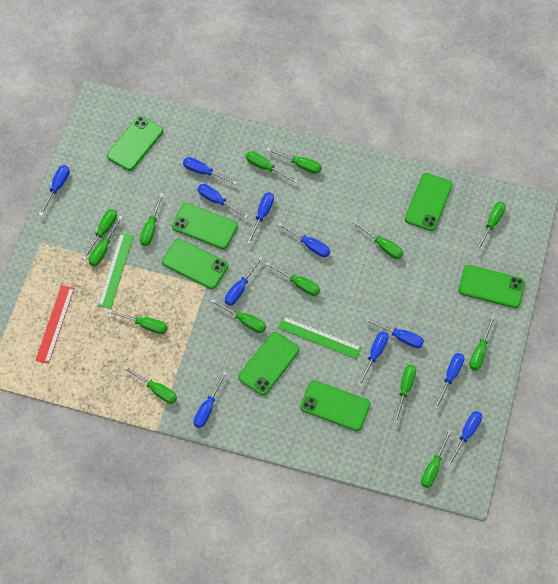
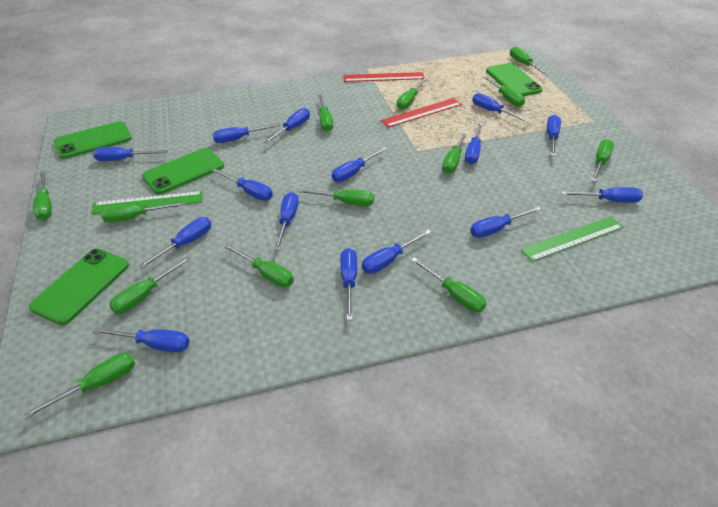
blue screwdriver: 11 -> 15
green phone: 7 -> 4
green screwdriver: 14 -> 13
red ruler: 1 -> 2

